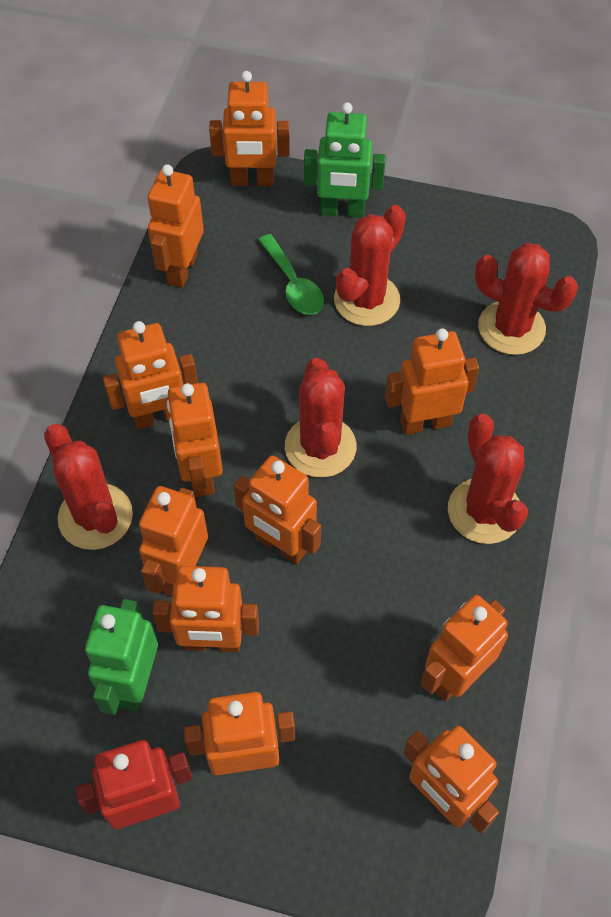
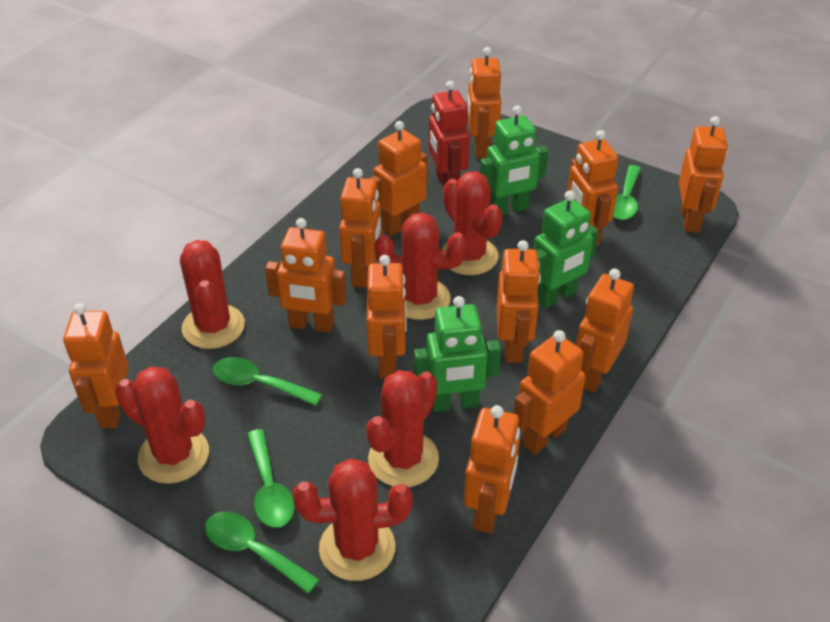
green robot: 2 -> 3
green spoon: 1 -> 4
orange robot: 11 -> 12
red cactus: 5 -> 6

